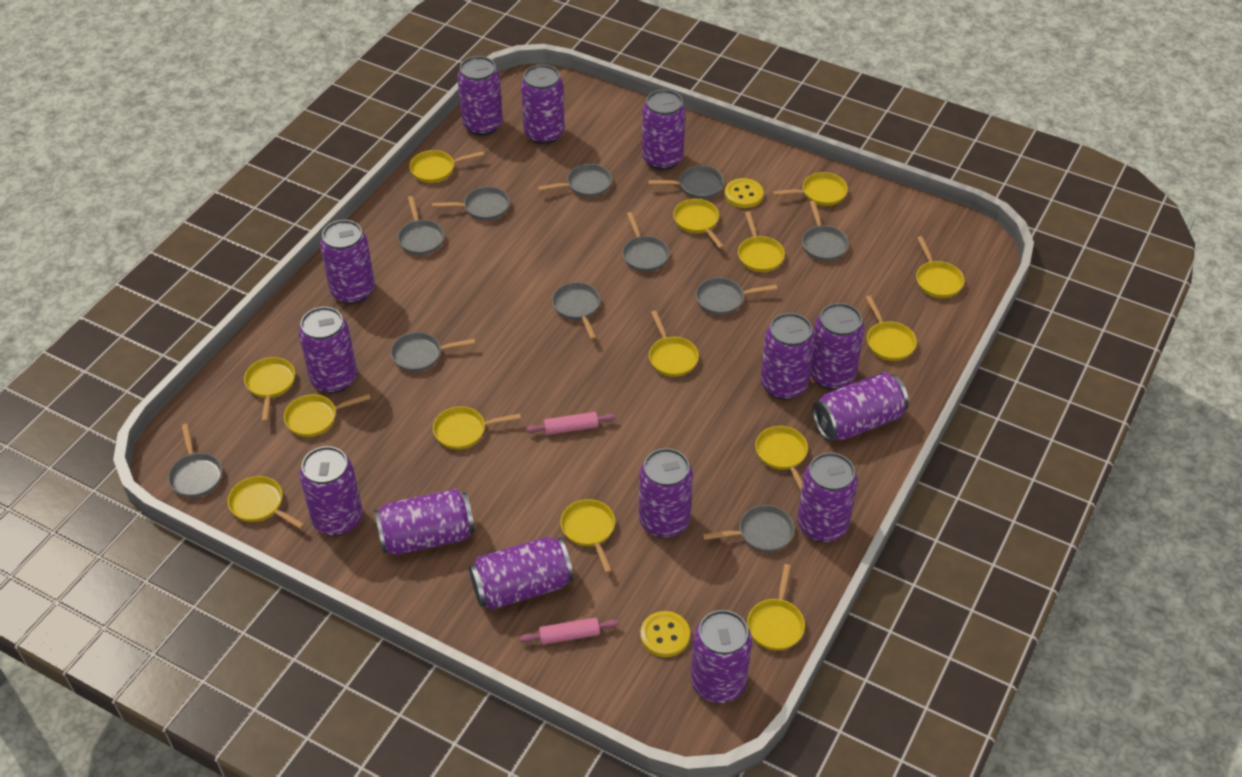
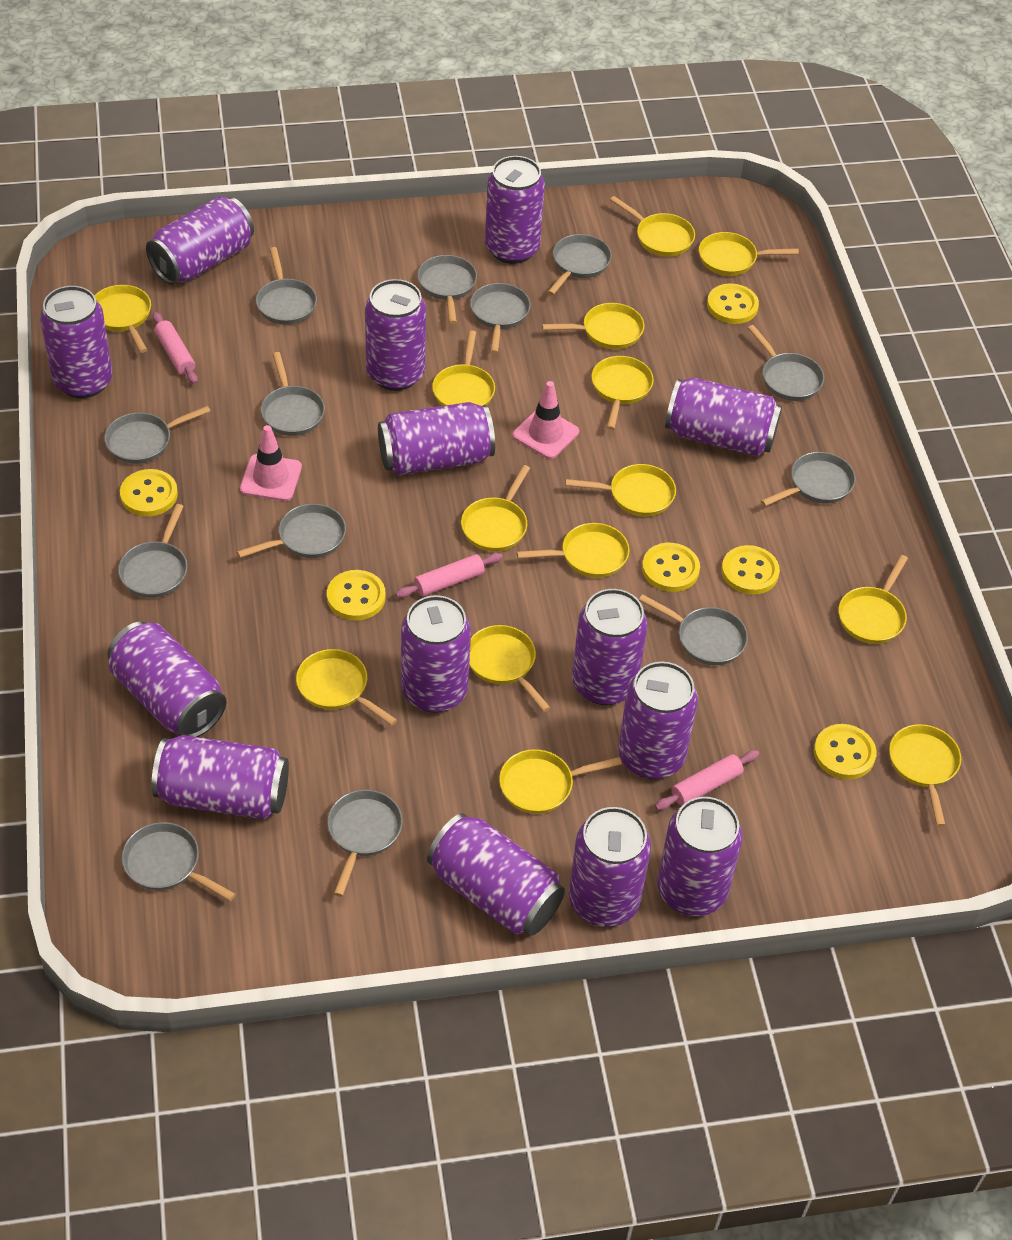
grey pan: 11 -> 13
pink rolling pin: 2 -> 3
pink traffic cone: 0 -> 2
yellow button: 2 -> 6

